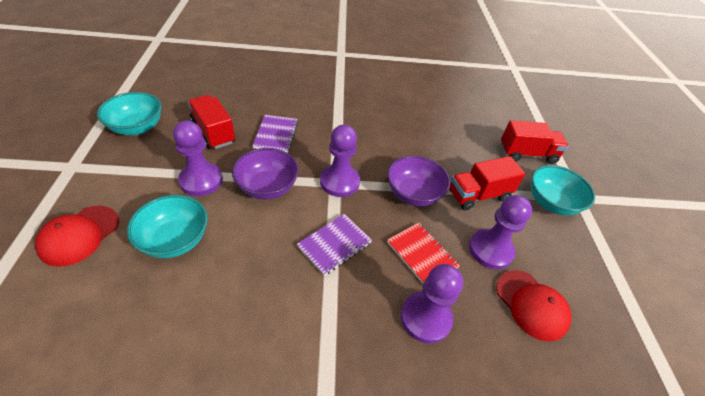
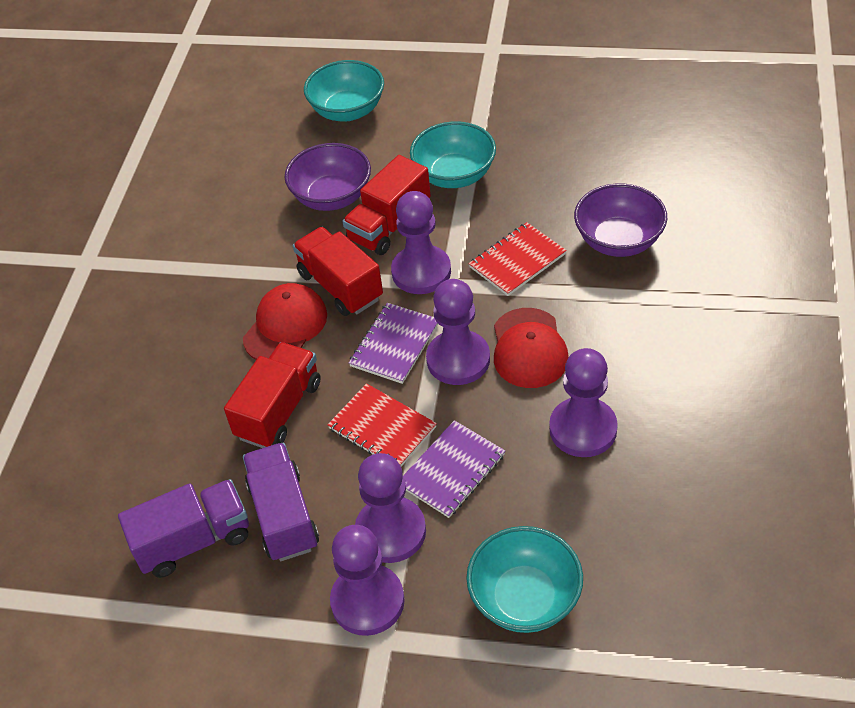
purple pawn: 4 -> 5
purple truck: 0 -> 2
red notebook: 1 -> 2

